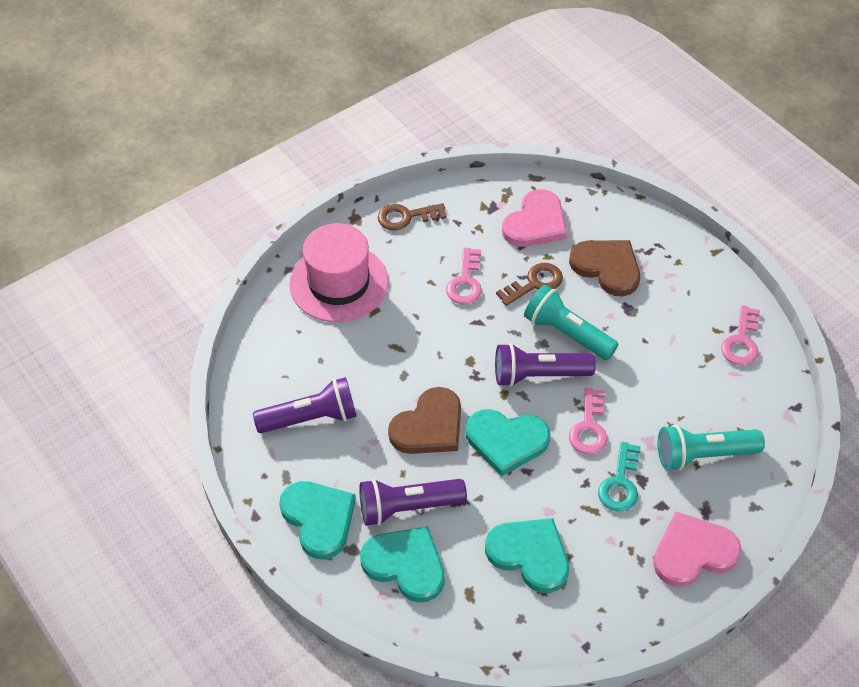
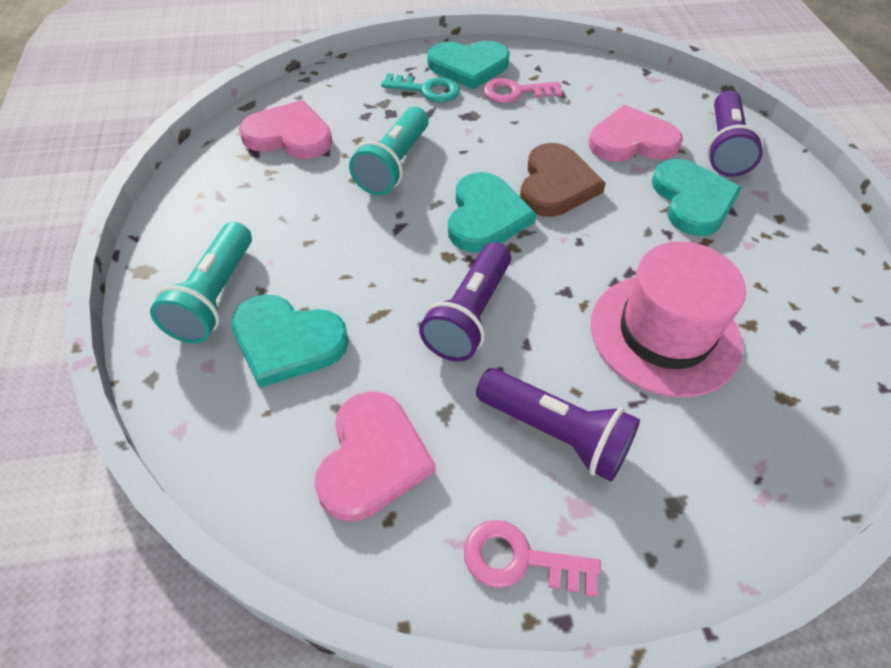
brown heart: 2 -> 1
brown key: 2 -> 0
pink heart: 2 -> 3
pink key: 3 -> 2

